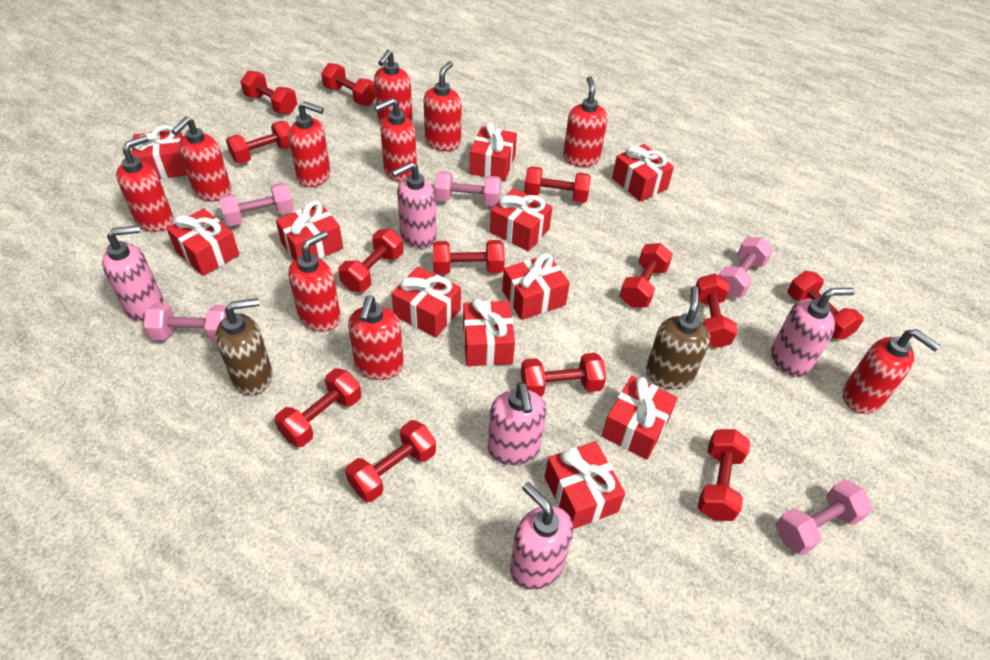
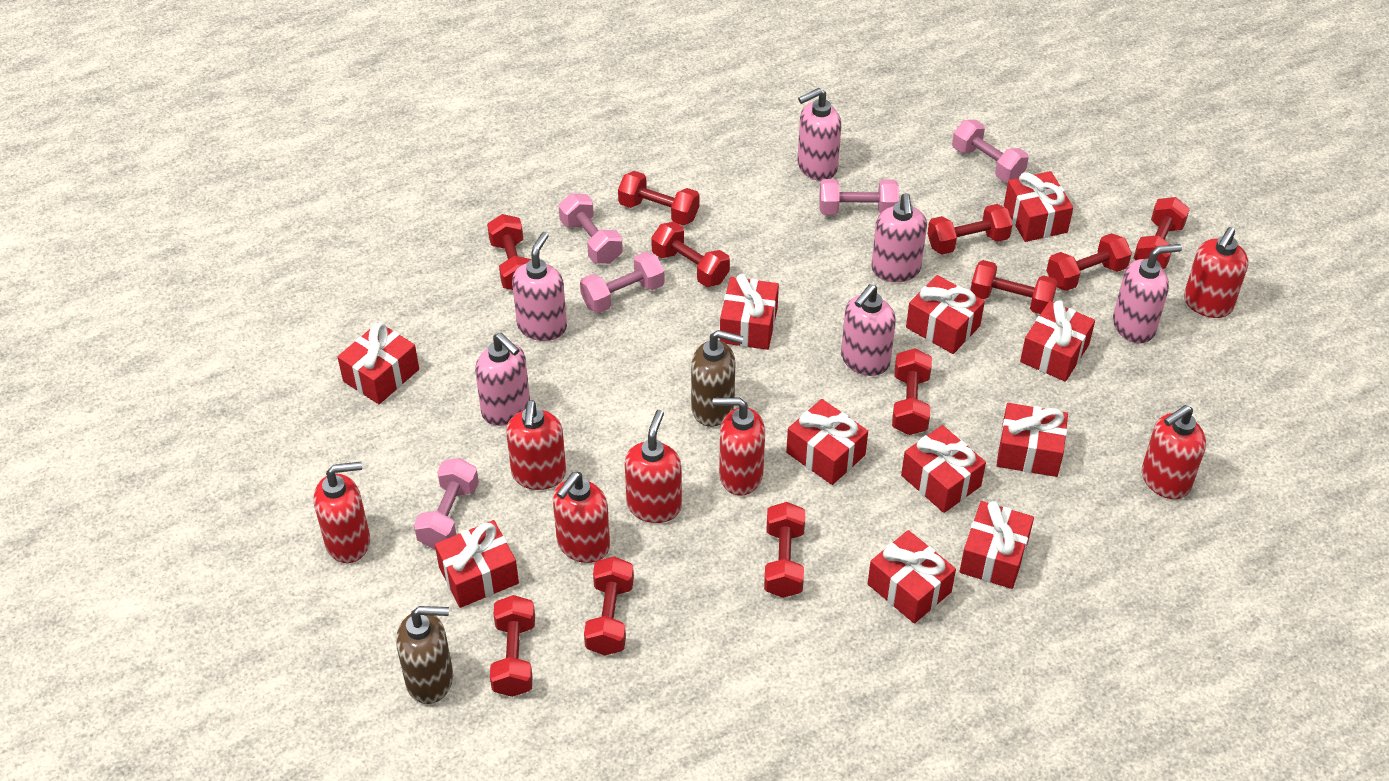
pink soap dispenser: 5 -> 6
red dumbbell: 13 -> 11
red soap dispenser: 10 -> 7

